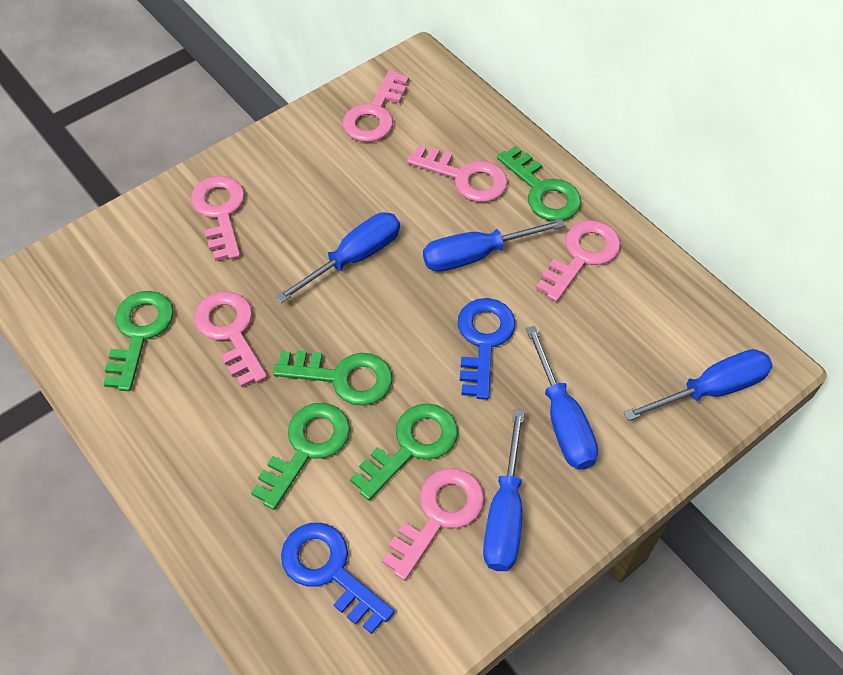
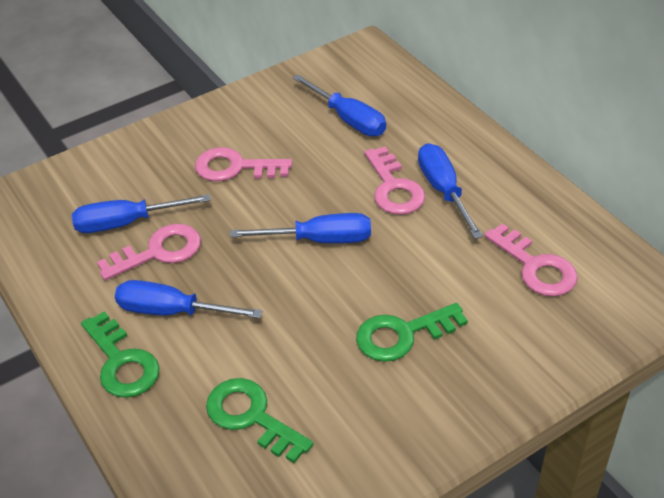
blue key: 2 -> 0
green key: 5 -> 3
pink key: 6 -> 4

